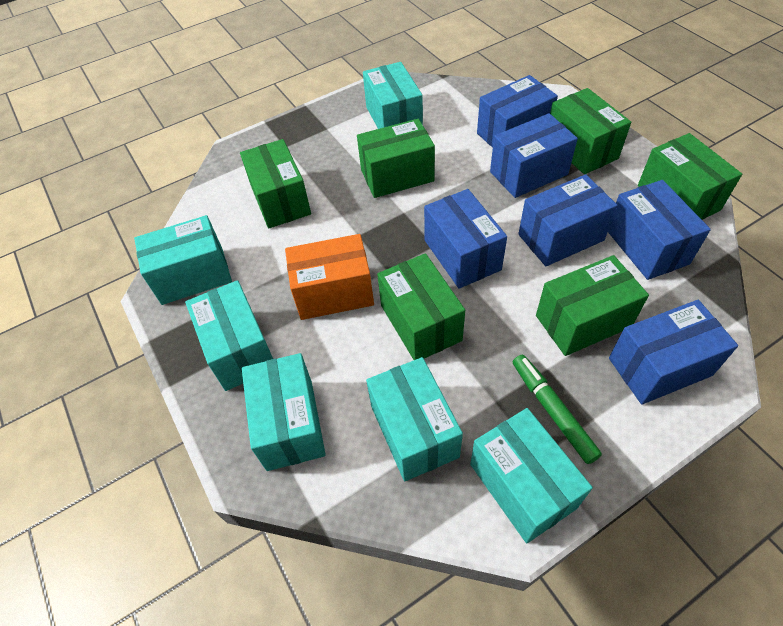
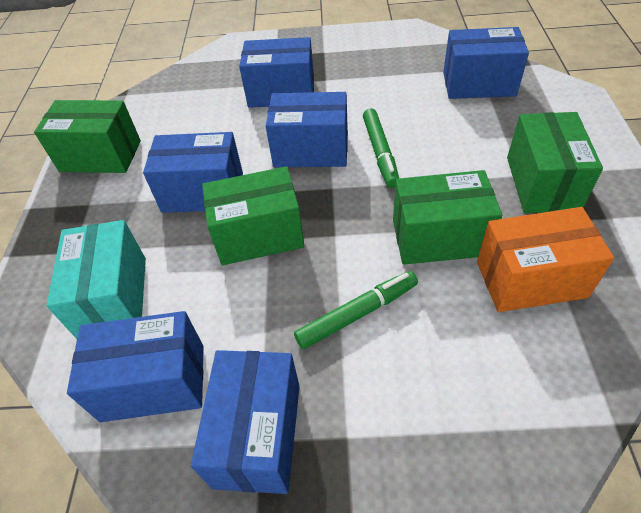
green box: 6 -> 4
green marker: 1 -> 2
turquoise box: 6 -> 1

